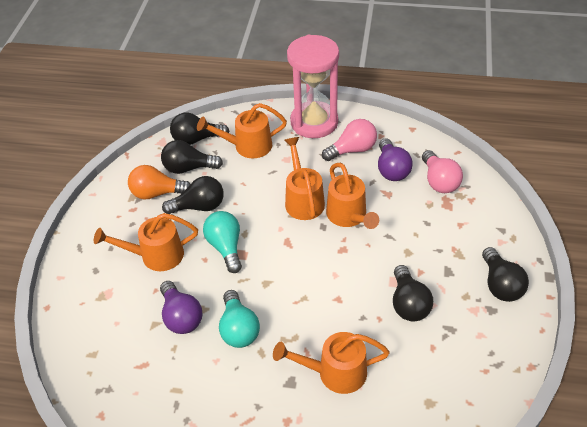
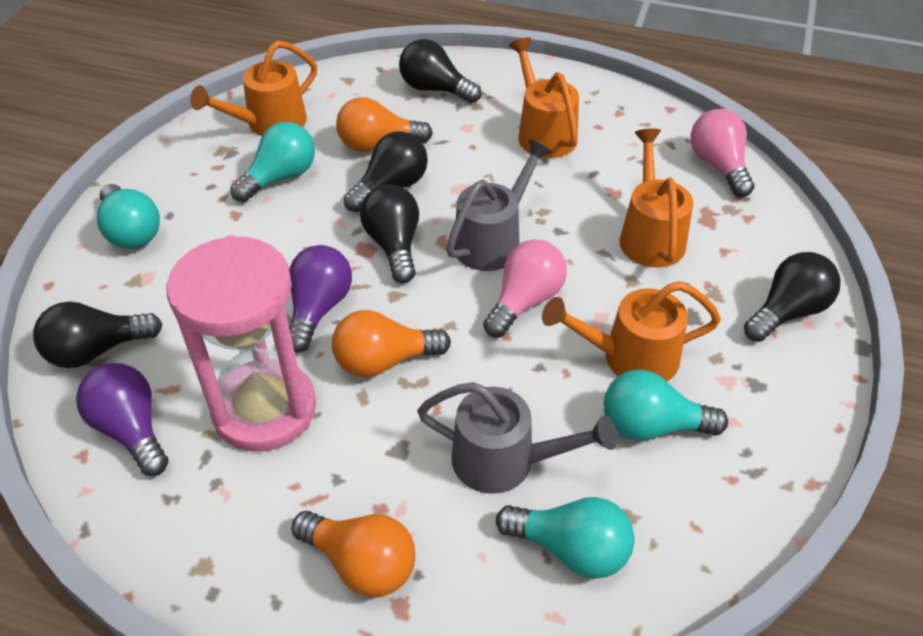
grey watering can: 0 -> 2
orange light bulb: 1 -> 3
orange watering can: 5 -> 4
turquoise light bulb: 2 -> 4

